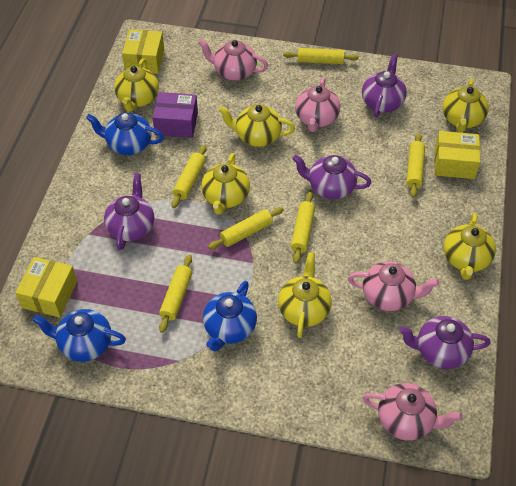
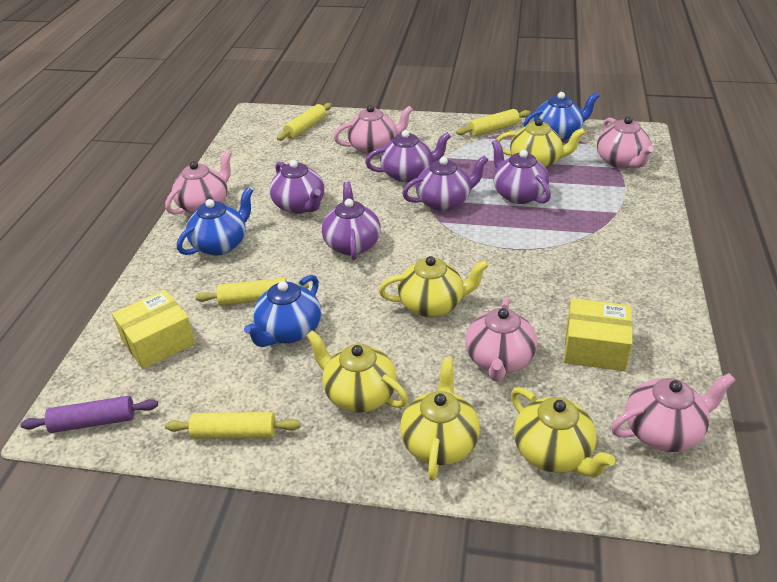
pink teapot: 4 -> 5
purple box: 1 -> 0
purple rolling pin: 0 -> 1
purple teapot: 4 -> 5
yellow box: 3 -> 2
yellow rolling pin: 6 -> 4
yellow teapot: 6 -> 5

